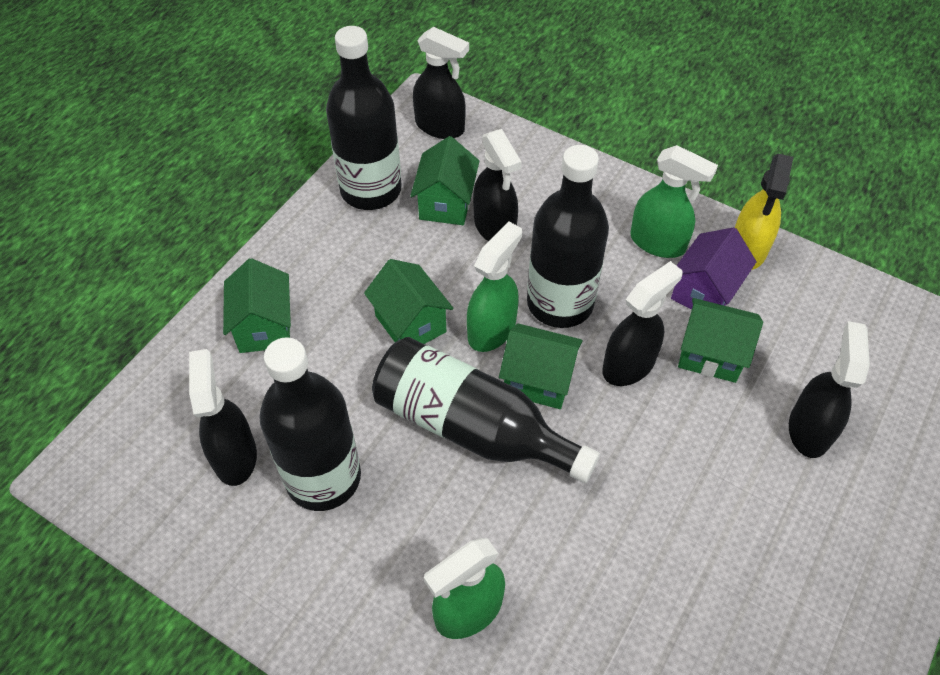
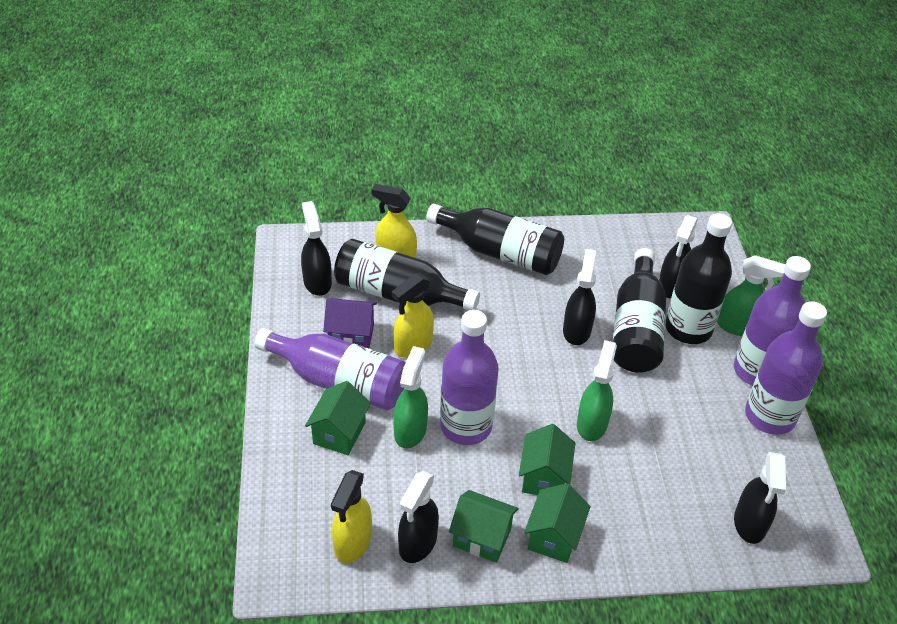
green house: 5 -> 4
purple bottle: 0 -> 4
yellow spray bottle: 1 -> 3

